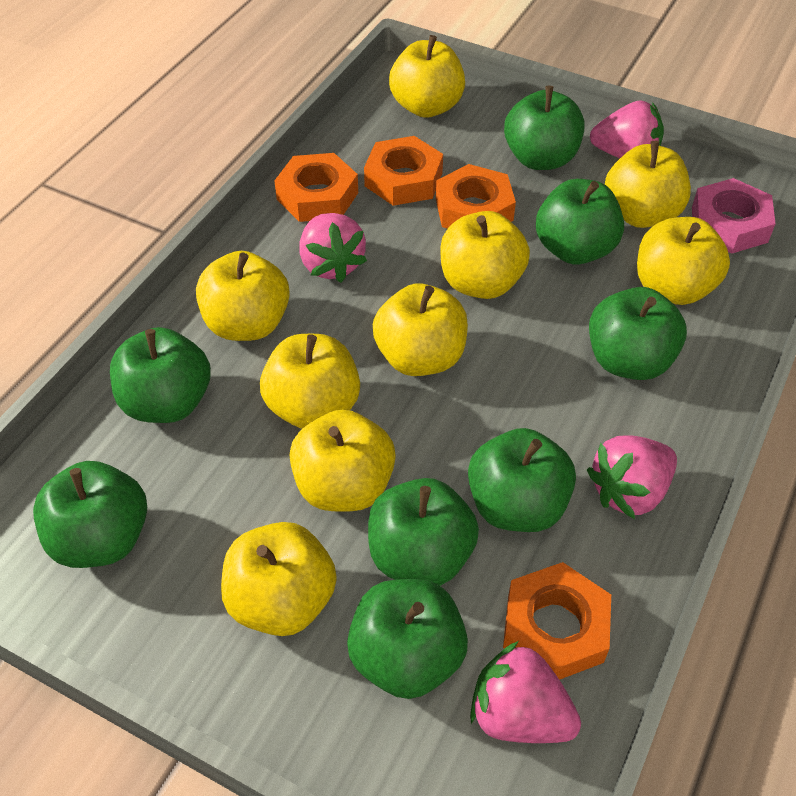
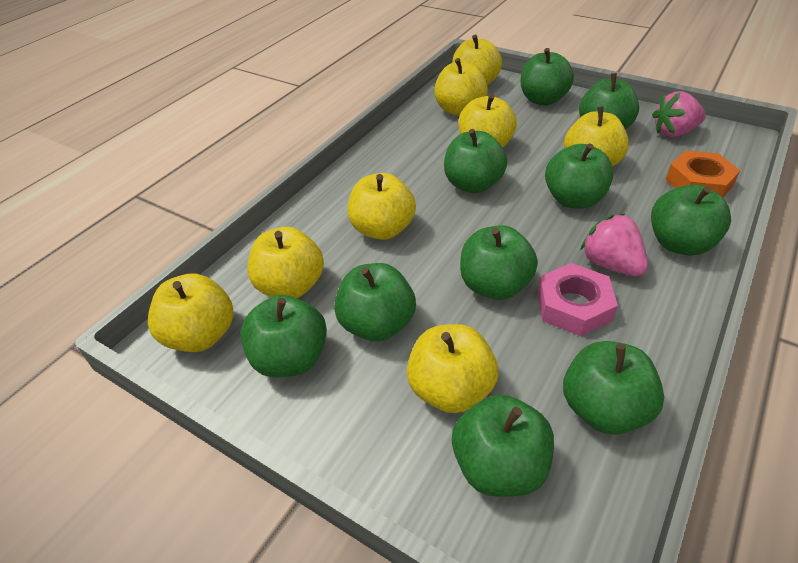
green apple: 8 -> 10
orange nut: 4 -> 1
pink strawberry: 4 -> 2
yellow apple: 9 -> 8

